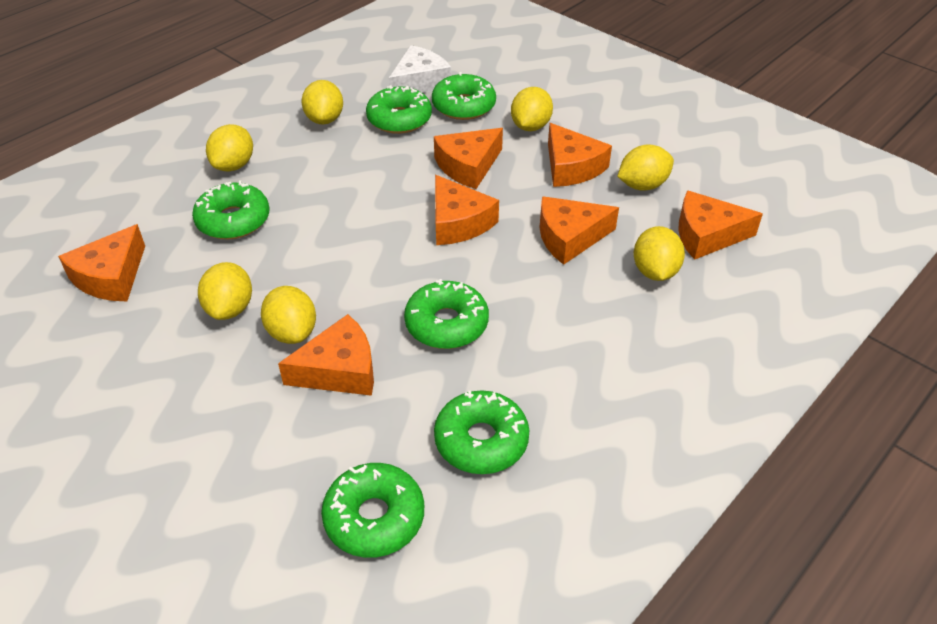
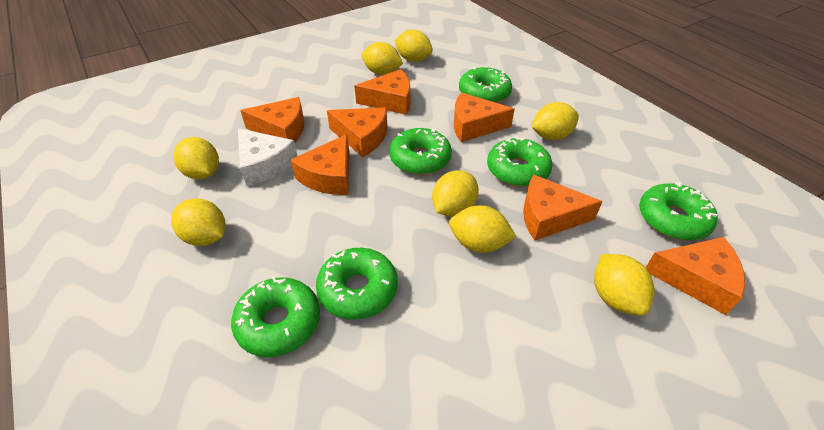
yellow lemon: 7 -> 8

